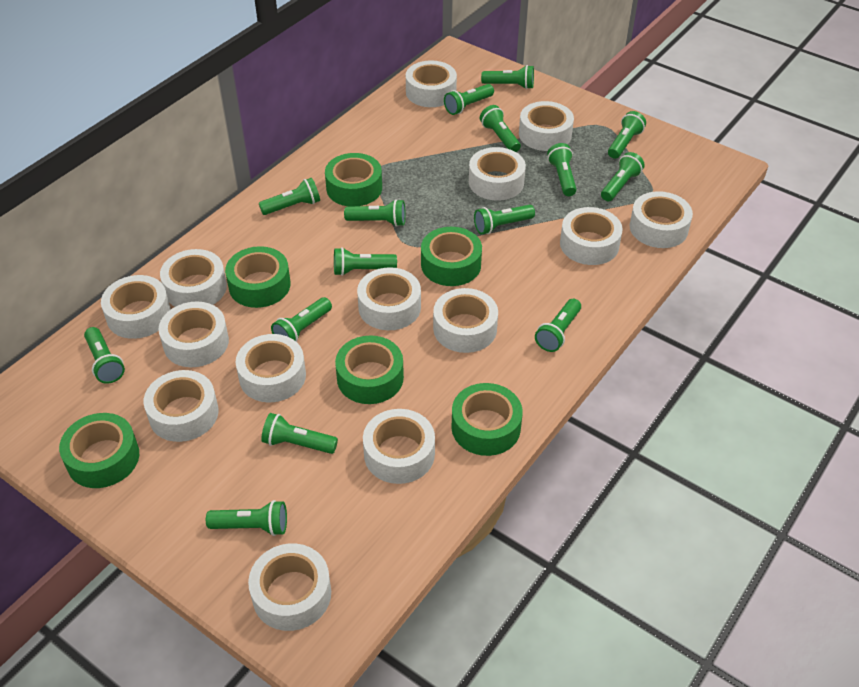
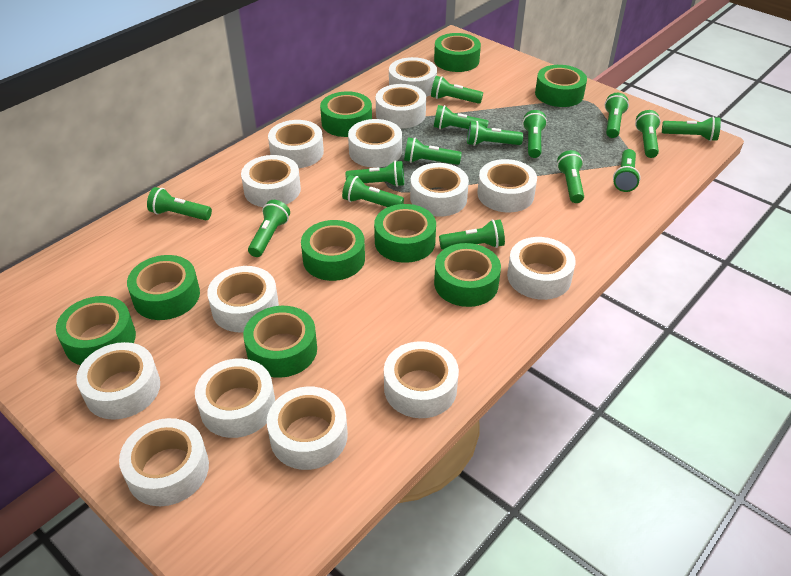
green tape: 6 -> 9

